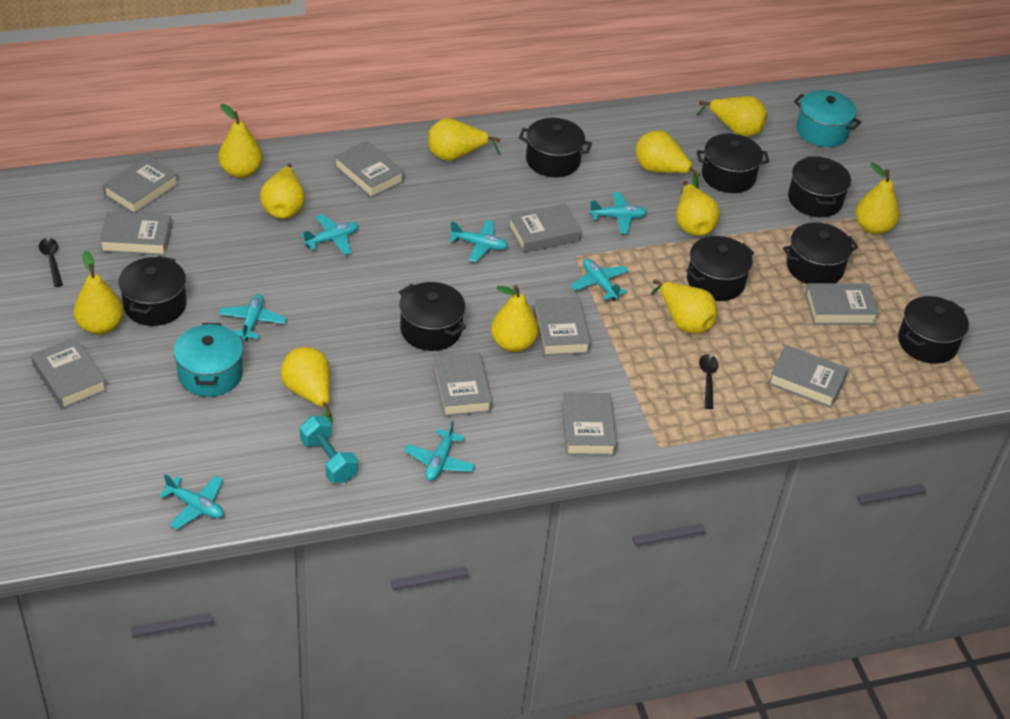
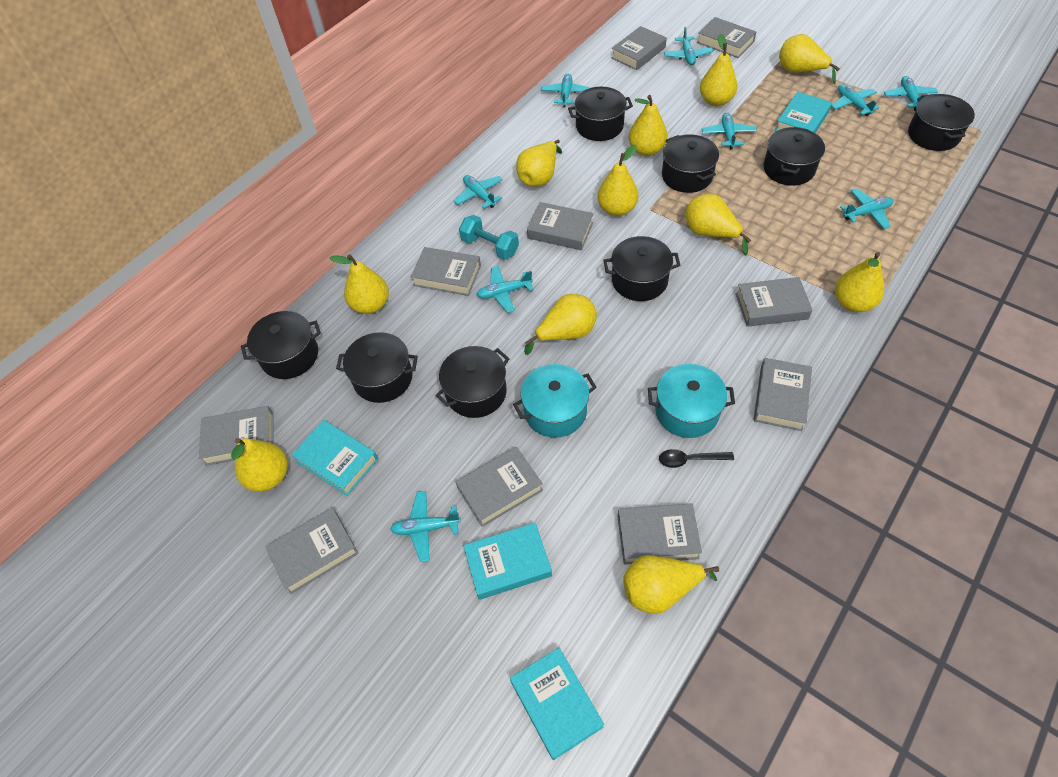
black spoon: 2 -> 1
turquoise book: 0 -> 4
turquoise plane: 7 -> 9

